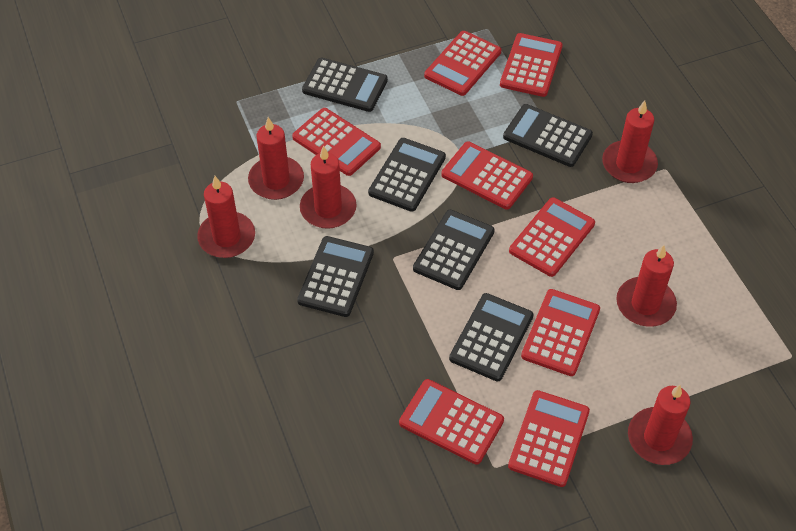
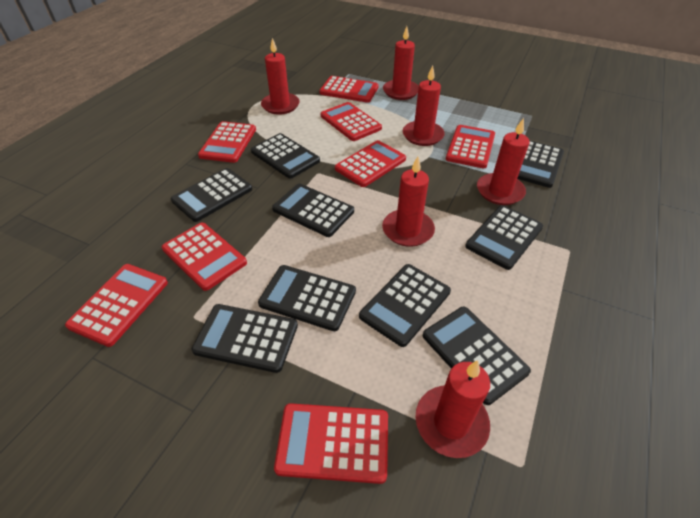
black calculator: 6 -> 9

